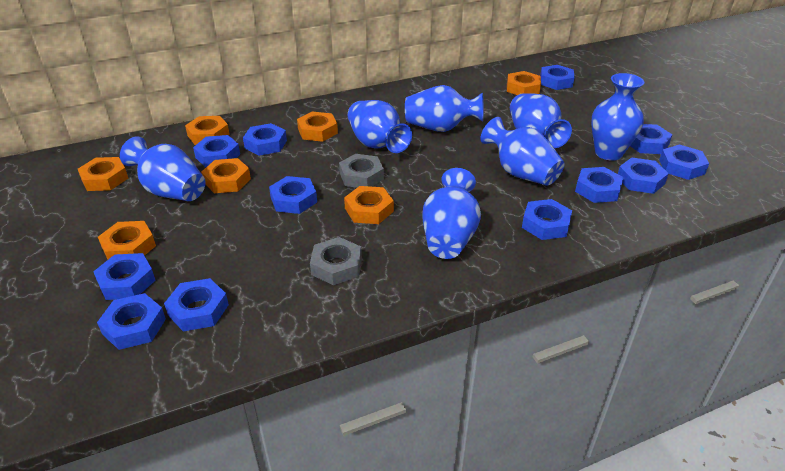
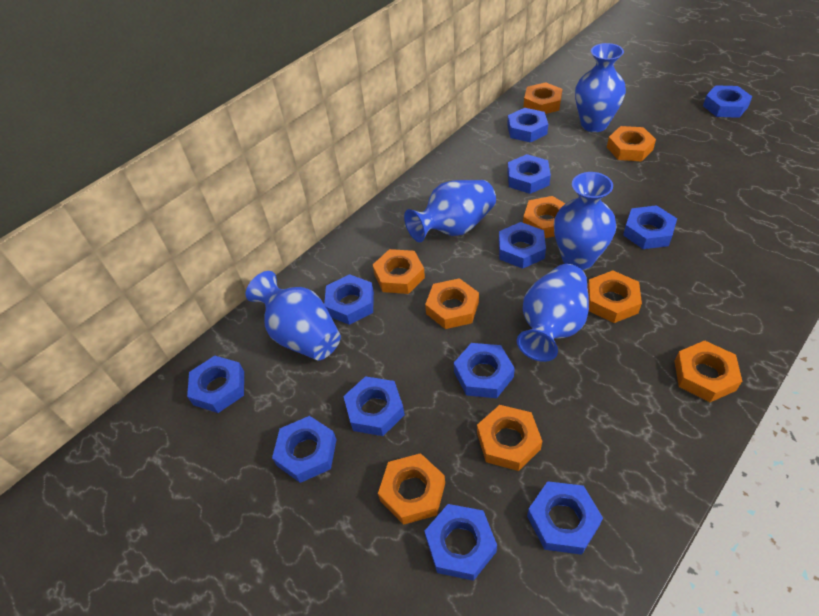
blue vase: 7 -> 5
grey nut: 2 -> 0
orange nut: 7 -> 9

